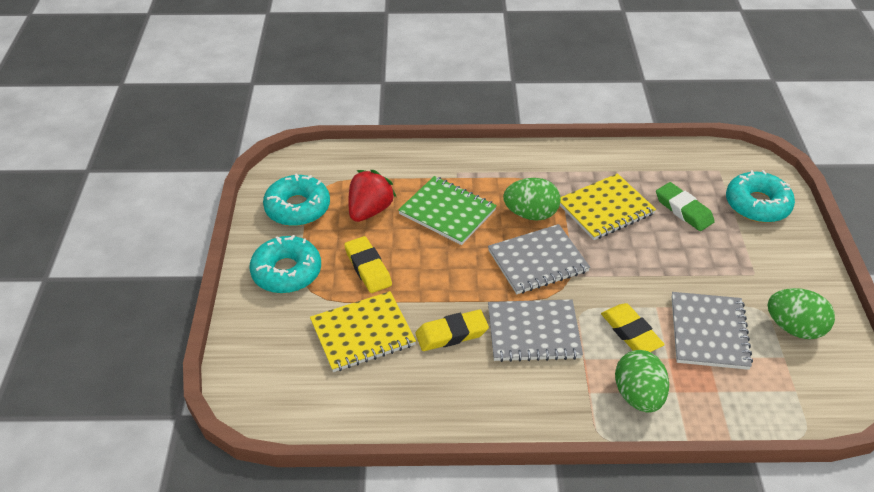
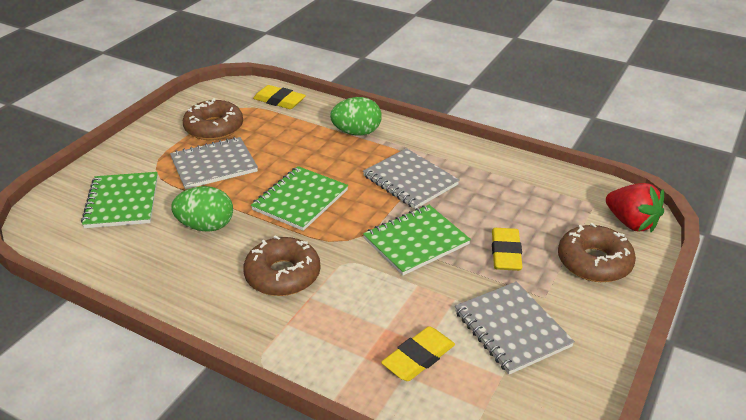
brown donut: 0 -> 3
green egg: 3 -> 2
green eraser: 1 -> 0
green notebook: 1 -> 3
turquoise donut: 3 -> 0
yellow notebook: 2 -> 0

